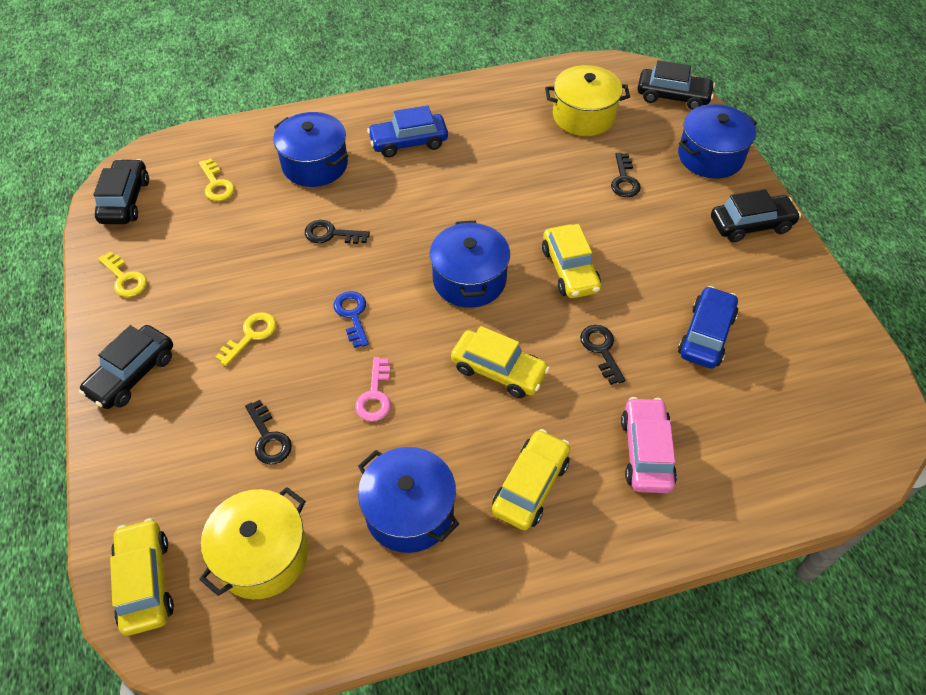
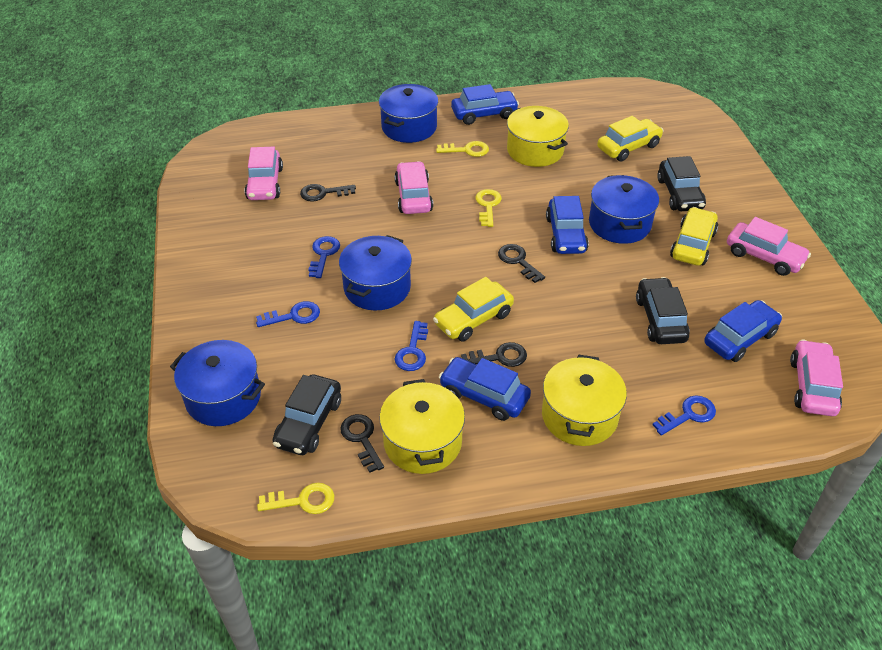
black car: 4 -> 3
blue car: 2 -> 4
blue key: 1 -> 4
pink car: 1 -> 4
pink key: 1 -> 0
yellow car: 4 -> 3
yellow pot: 2 -> 3

